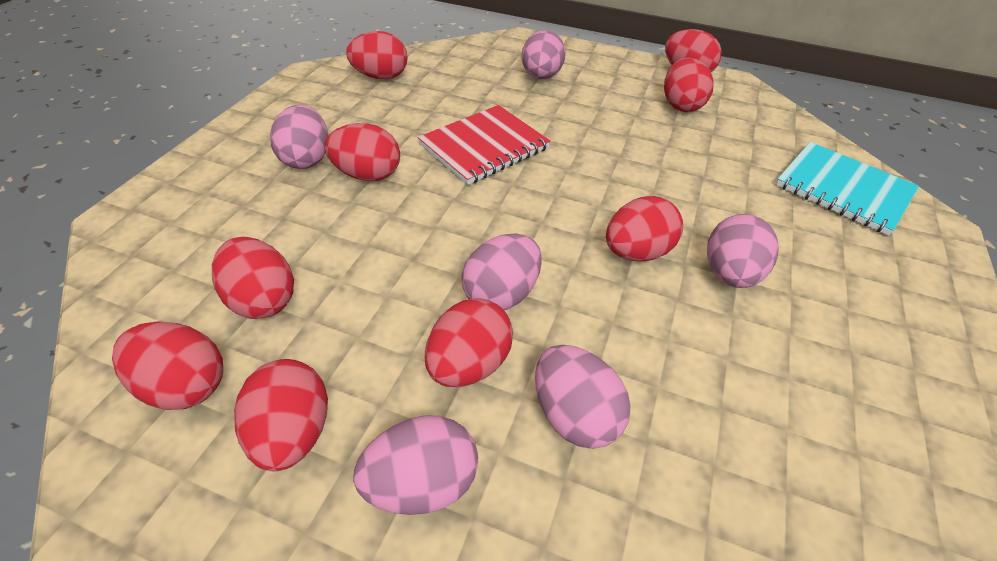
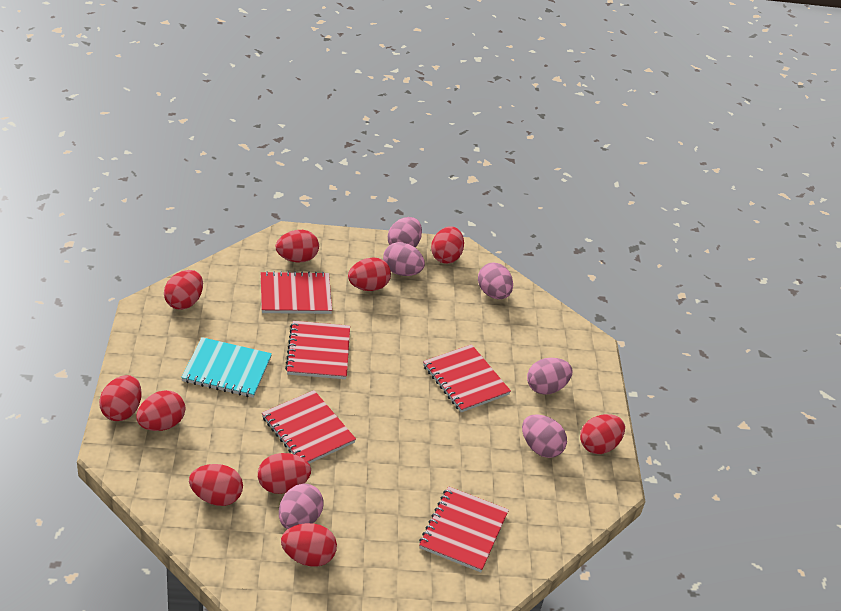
red egg: 9 -> 10
red notebook: 1 -> 5

